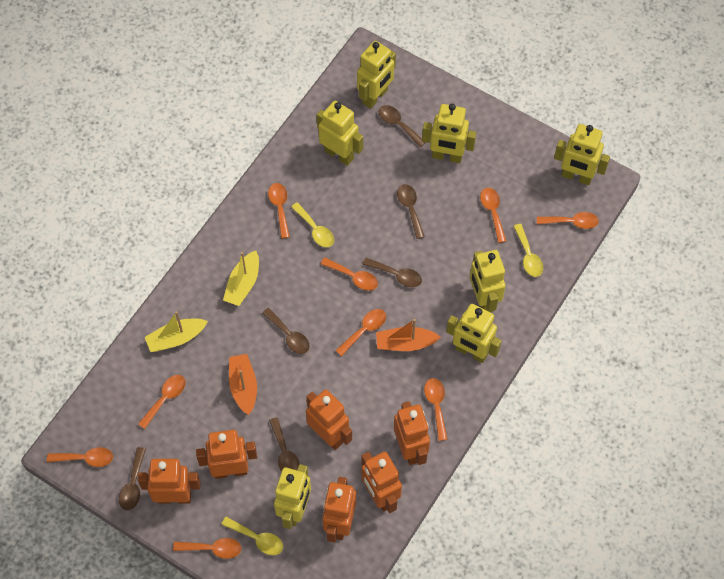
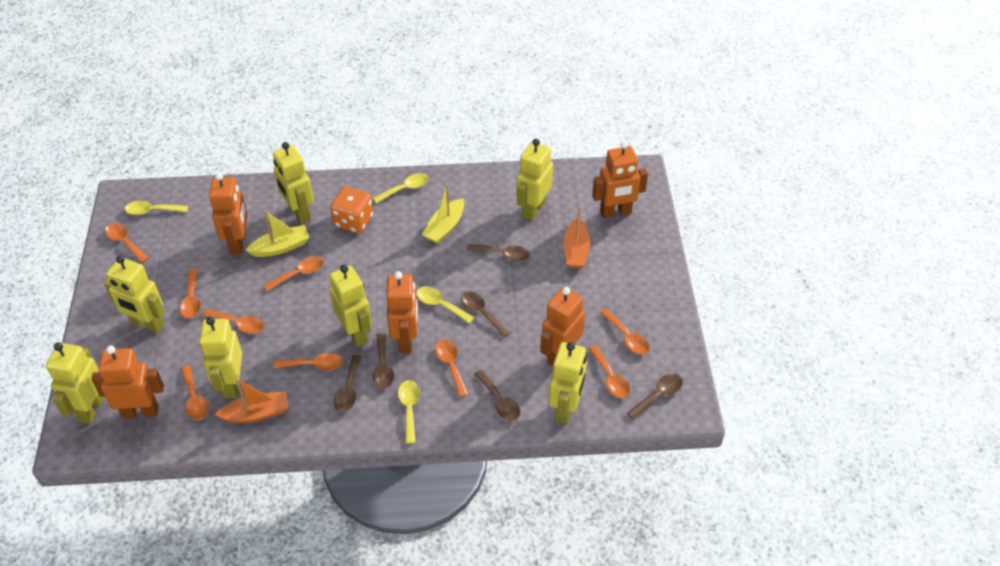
orange dice: 0 -> 1
orange robot: 6 -> 5
yellow spoon: 3 -> 4

